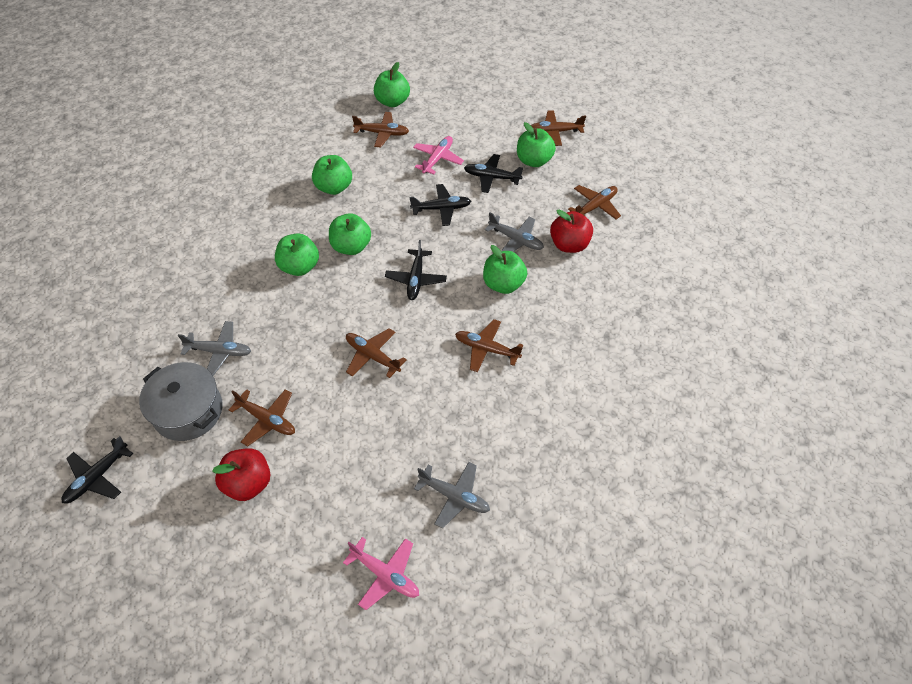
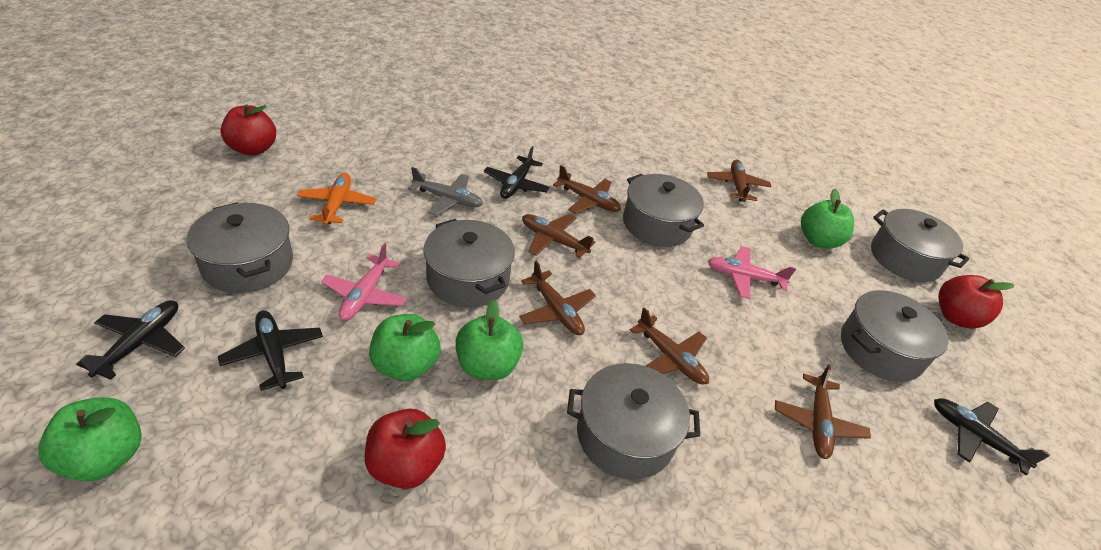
green apple: 6 -> 4
grey plane: 3 -> 1
grey pot: 1 -> 6
orange plane: 0 -> 1
red apple: 2 -> 3

